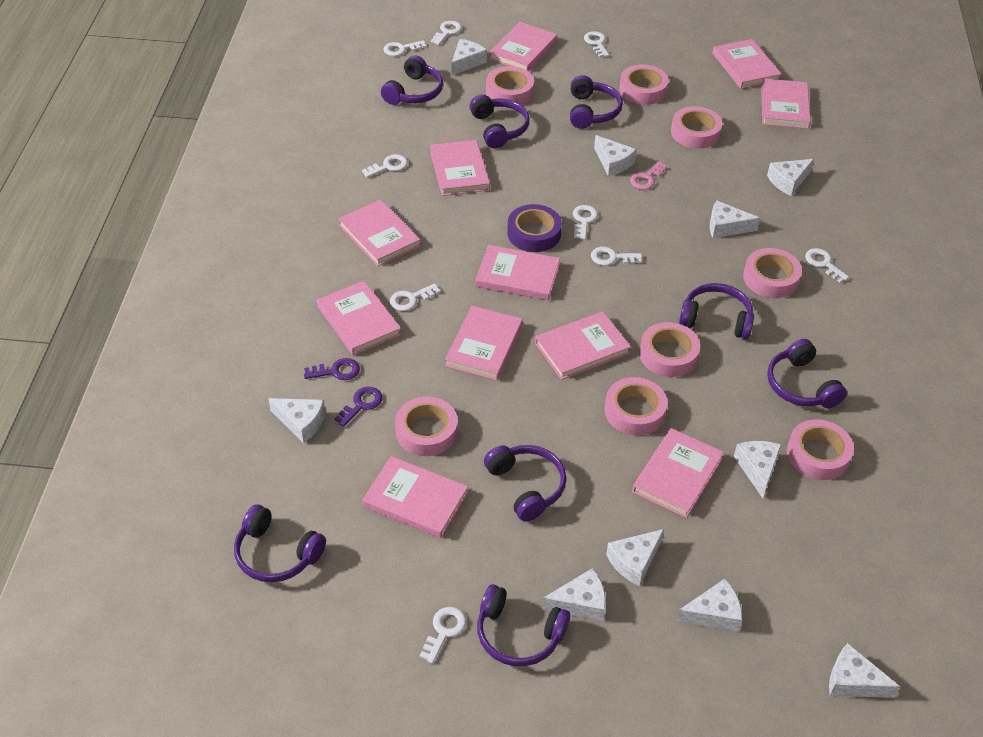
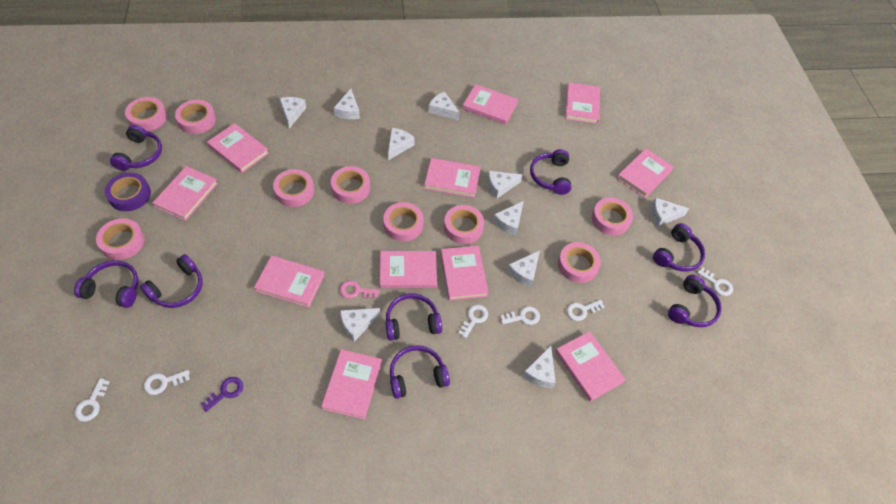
pink tape: 8 -> 9
purple key: 2 -> 1
white key: 9 -> 6

